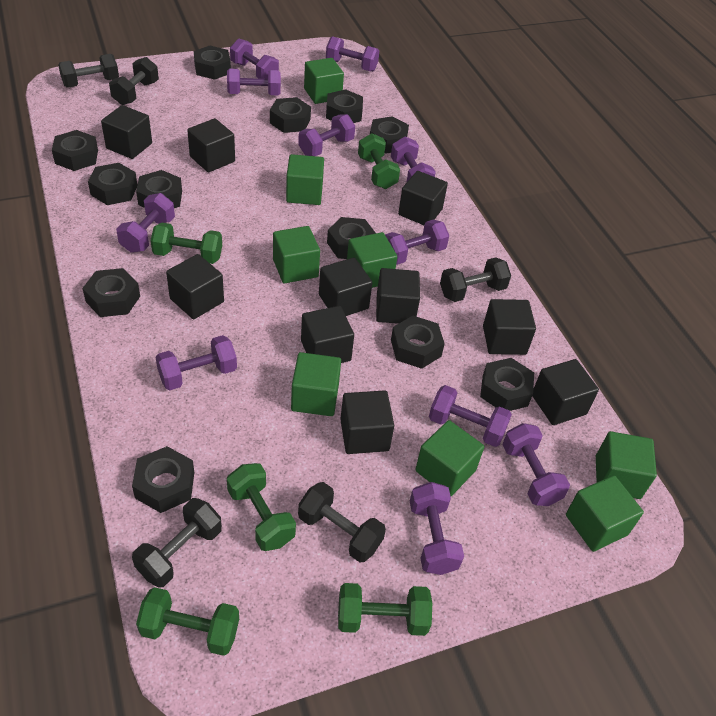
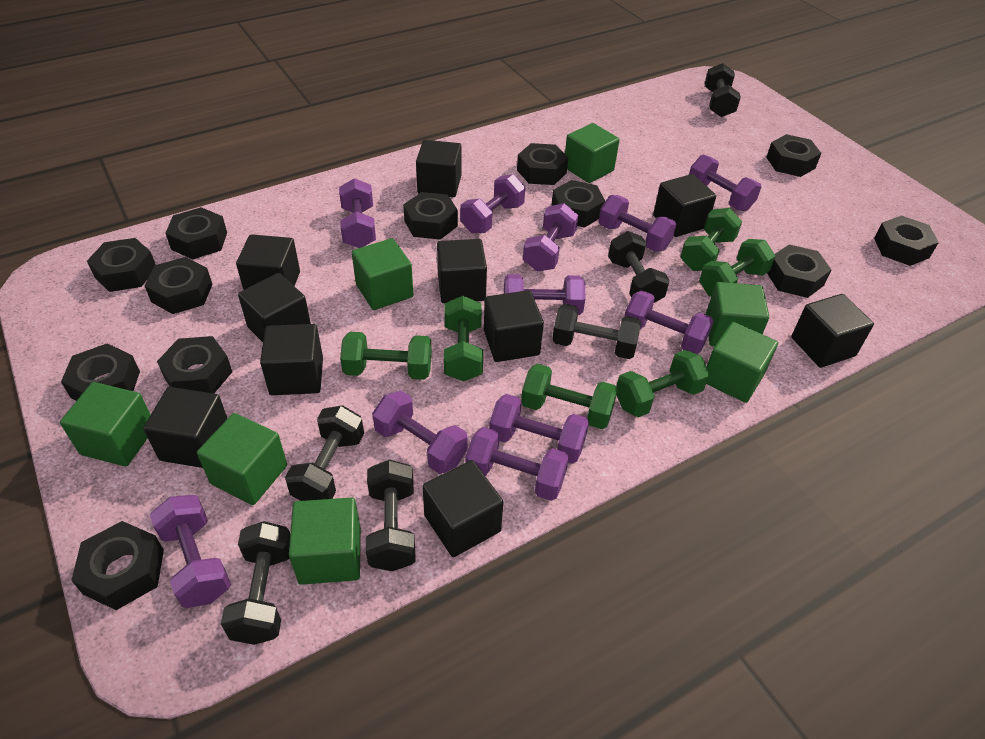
black dumbbell: 5 -> 6
green cube: 8 -> 7
green dumbbell: 5 -> 6

